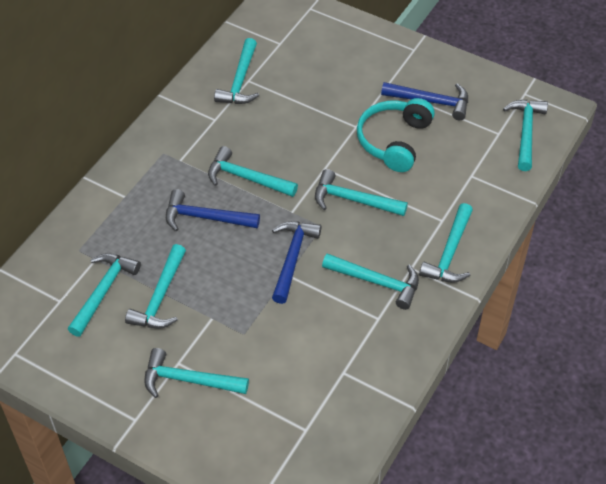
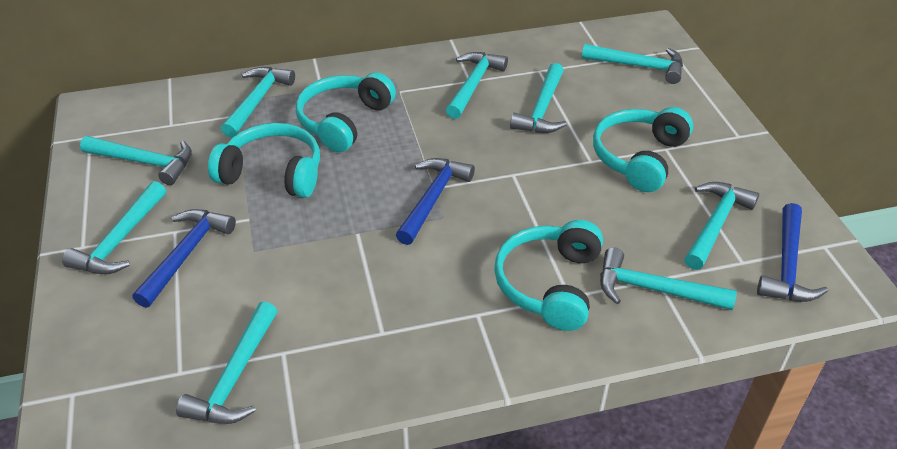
turquoise headphones: 1 -> 4

